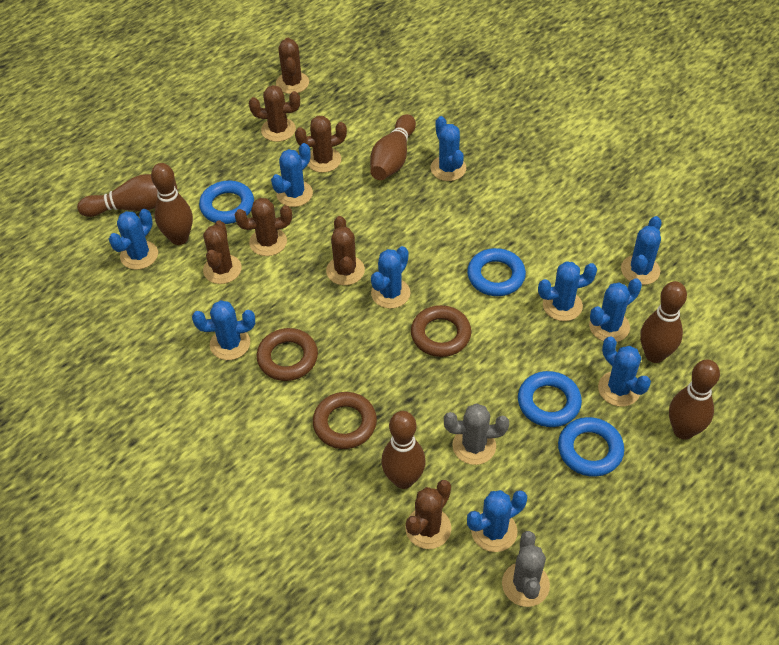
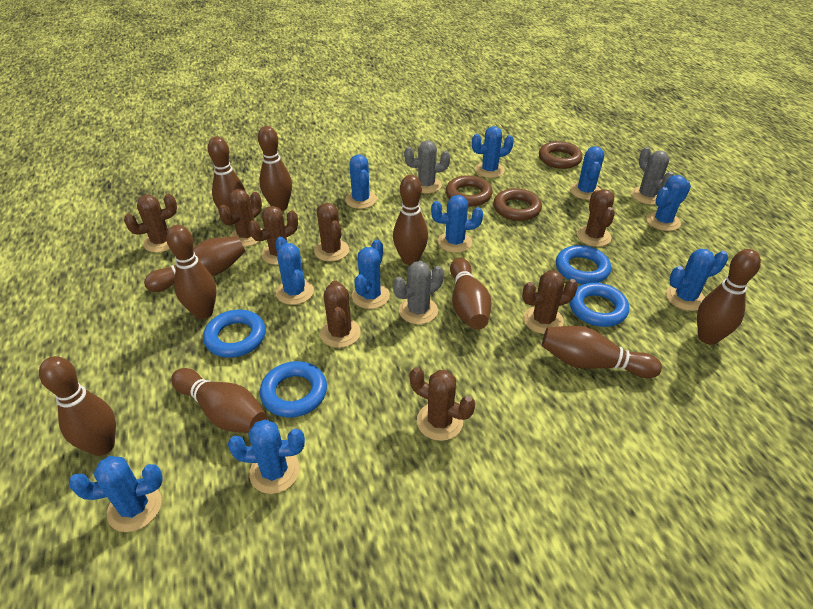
brown bowling pin: 6 -> 10
brown cactus: 7 -> 8
grey cactus: 2 -> 3

